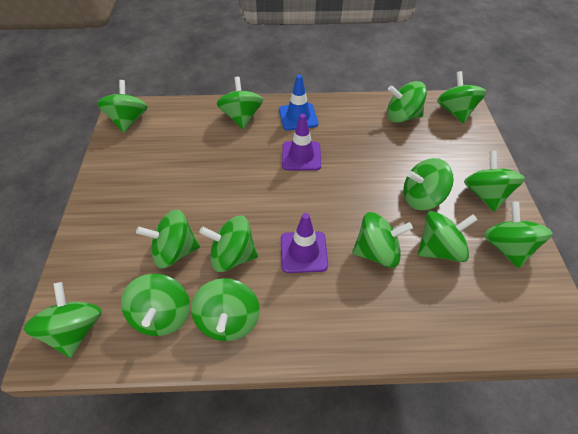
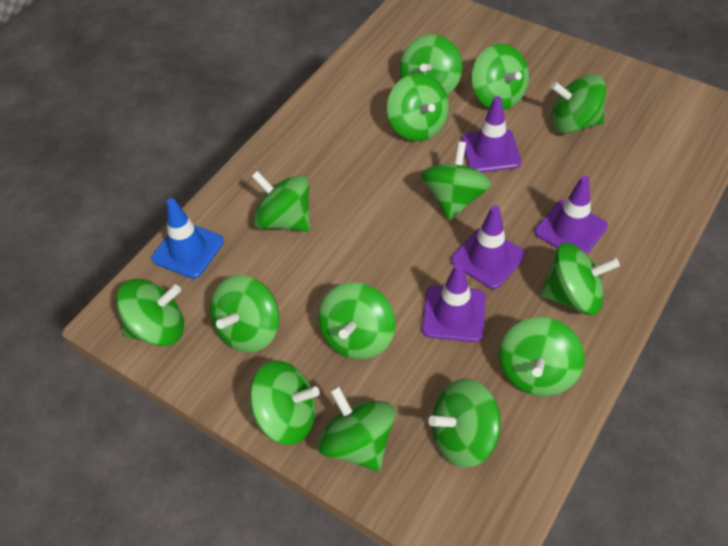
purple traffic cone: 2 -> 4

